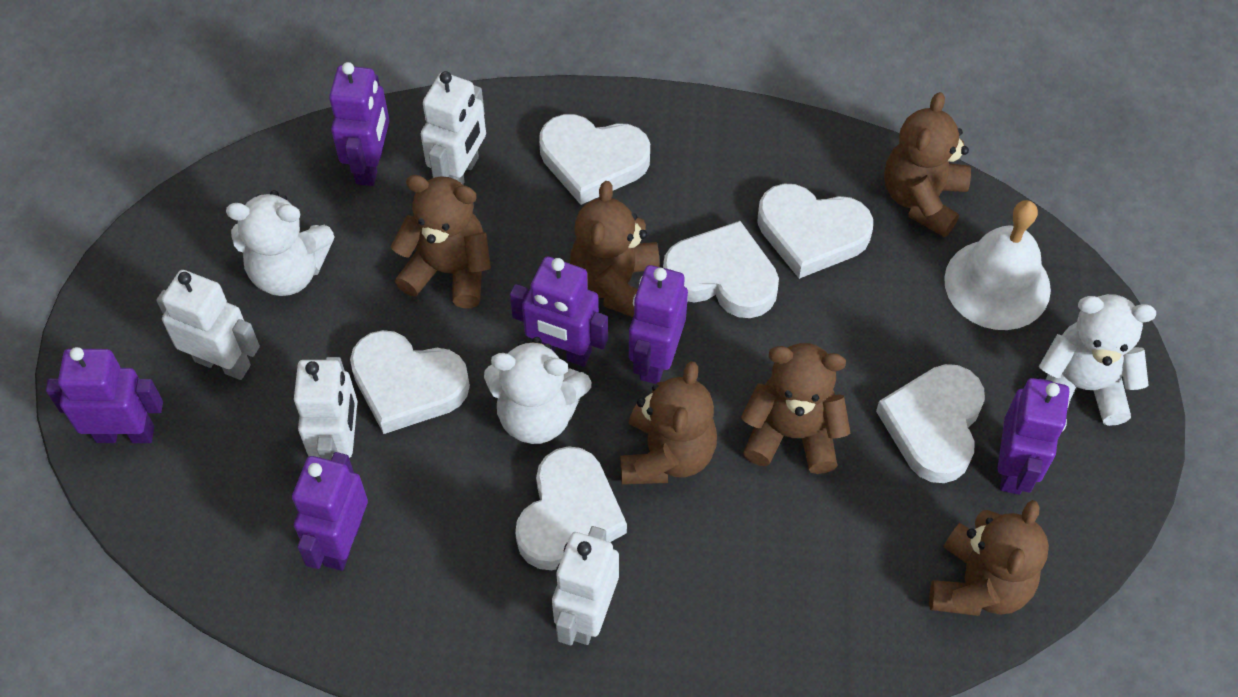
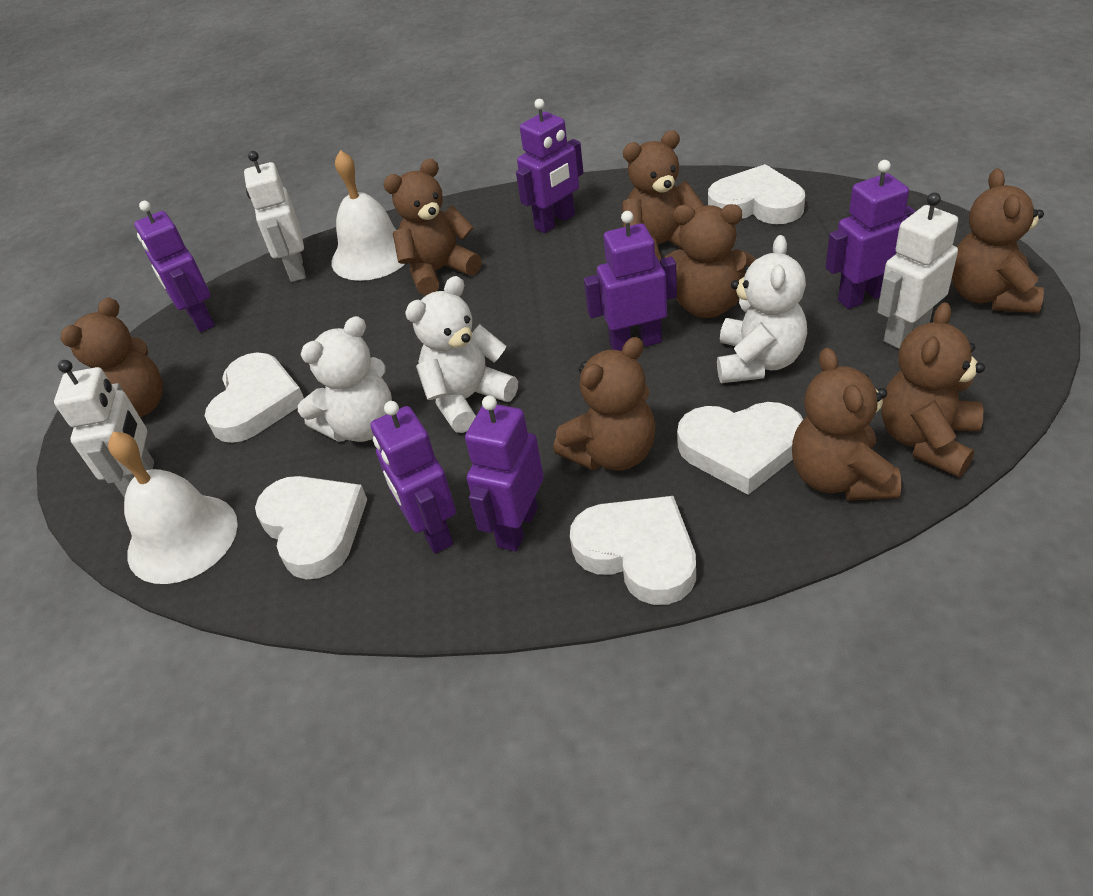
brown teddy bear: 6 -> 8
white bell: 1 -> 2
white heart: 6 -> 5
white robot: 4 -> 3

